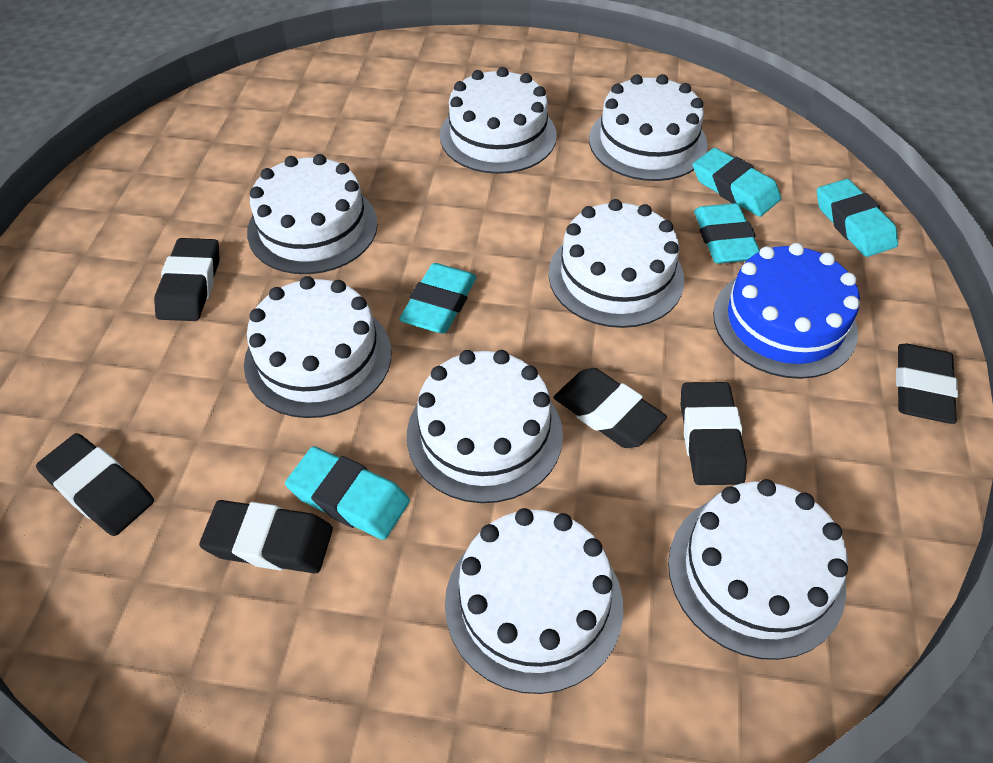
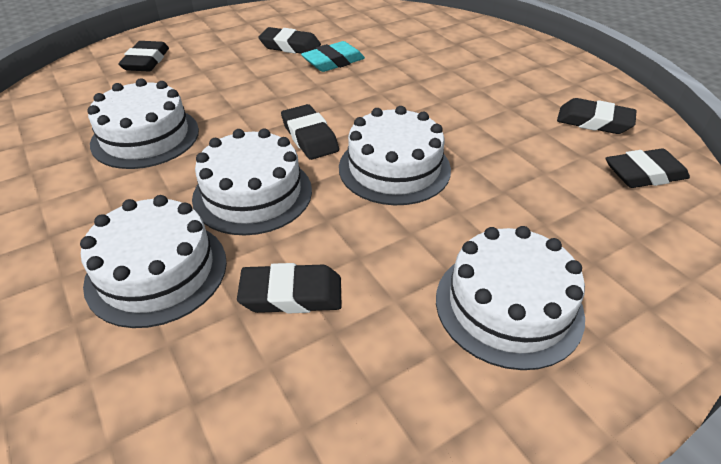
blue cake: 1 -> 0
turquoise eraser: 5 -> 1
white cake: 8 -> 5

